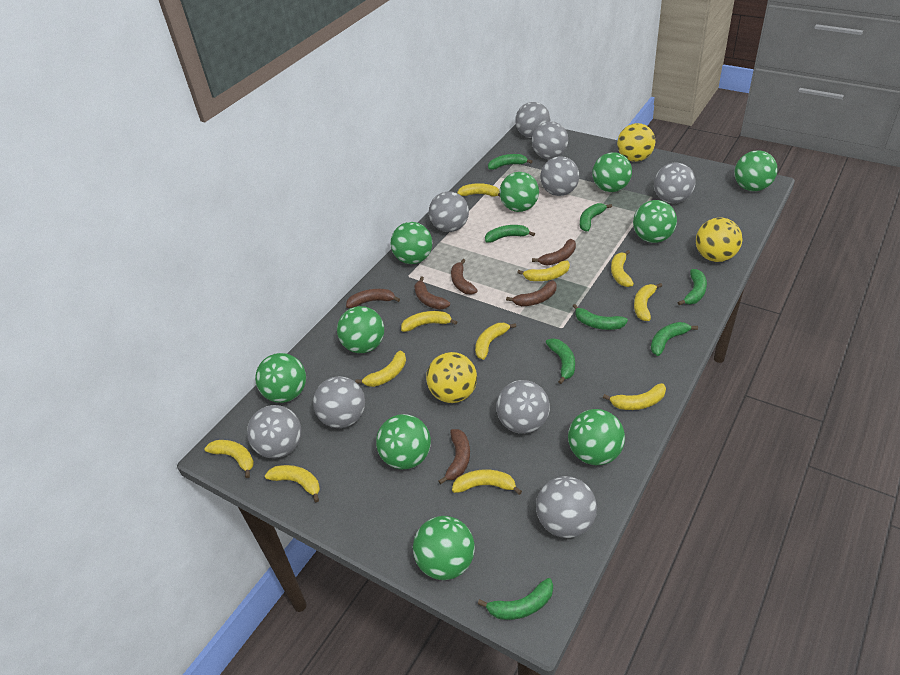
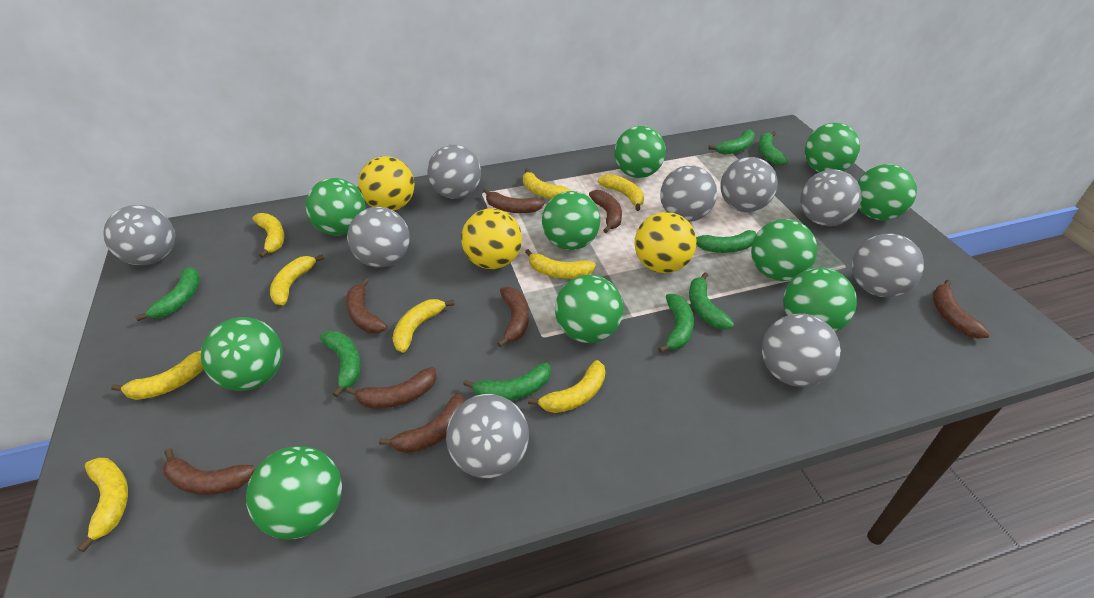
brown banana: 6 -> 8
yellow banana: 11 -> 9

